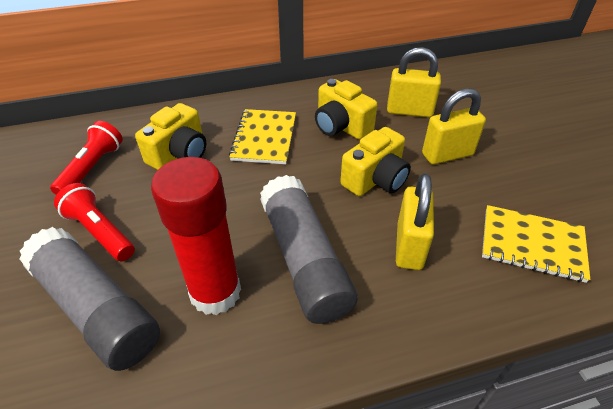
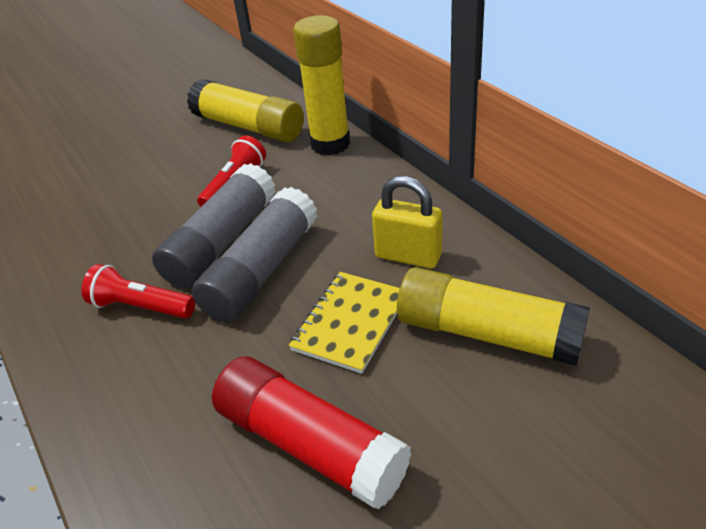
yellow camera: 3 -> 0
yellow glue stick: 0 -> 3
yellow notebook: 2 -> 1
yellow padlock: 3 -> 1

